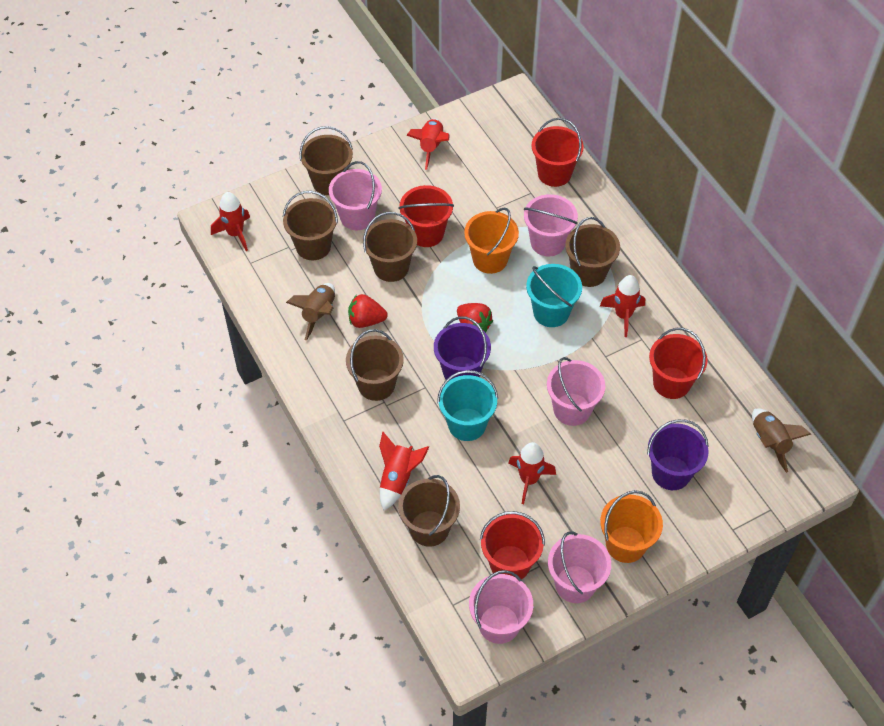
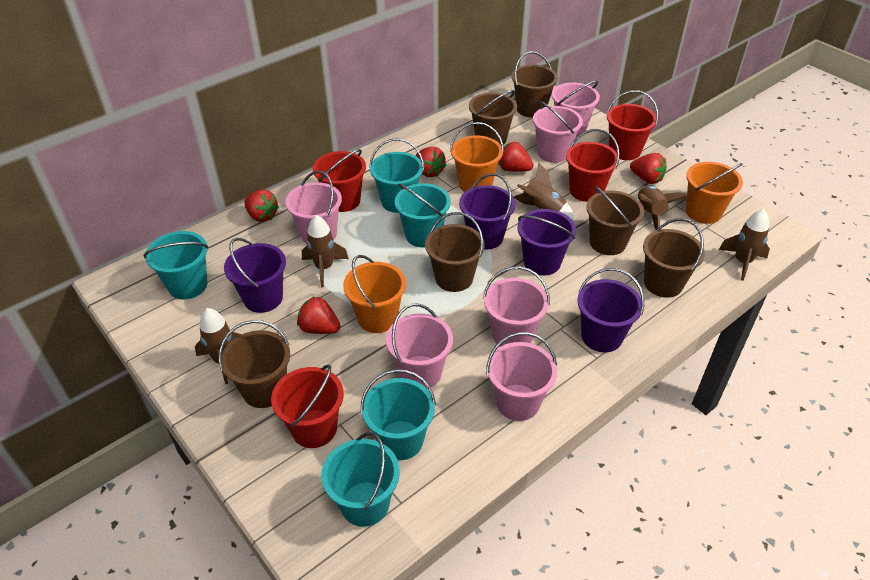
brown rocket: 2 -> 5
orange bucket: 2 -> 3
pink bucket: 5 -> 6
purple bucket: 2 -> 4
red rocket: 5 -> 0
red strawberry: 2 -> 5
turquoise bucket: 2 -> 5

